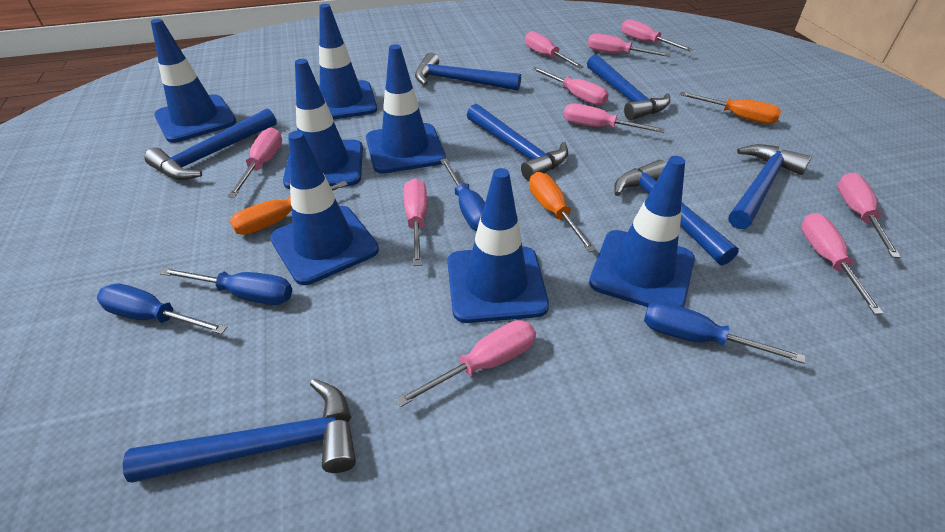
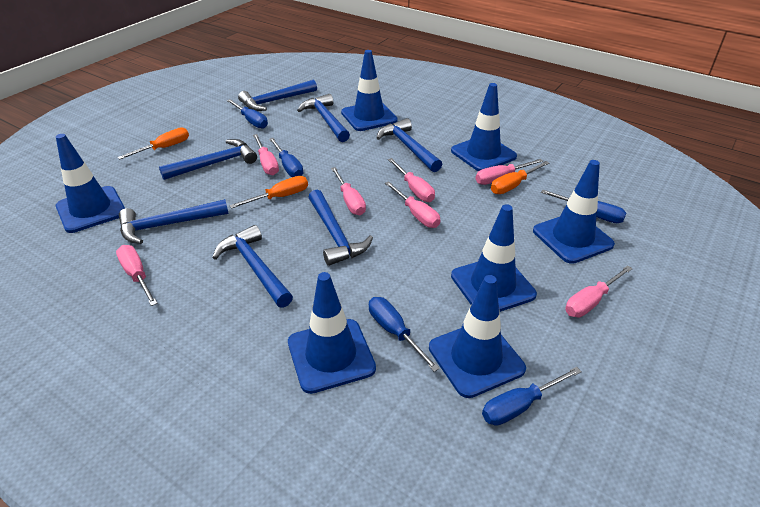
blue screwdriver: 4 -> 5
pink screwdriver: 10 -> 7

